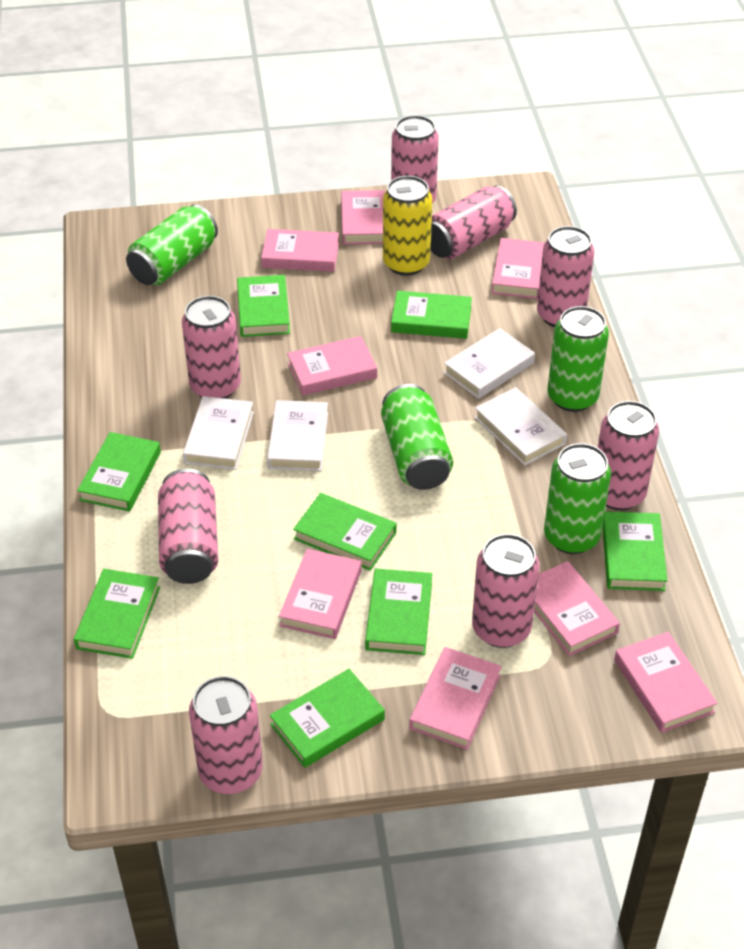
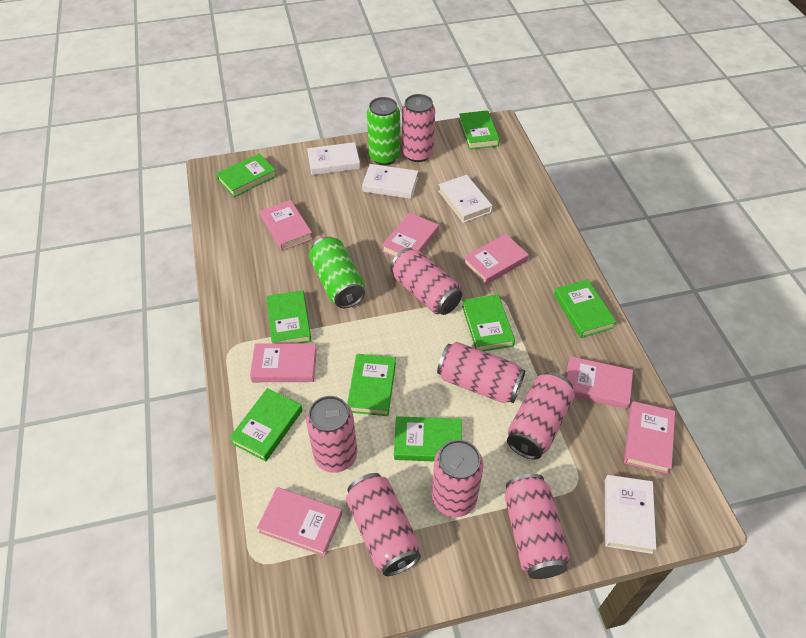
green can: 4 -> 2
pink book: 8 -> 7
yellow can: 1 -> 0

